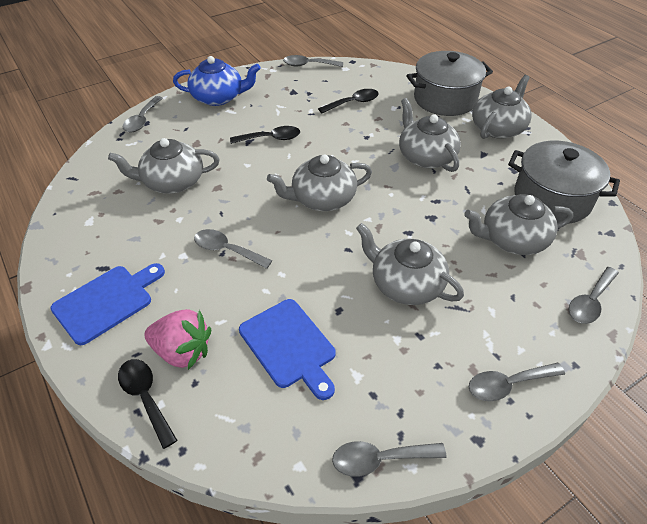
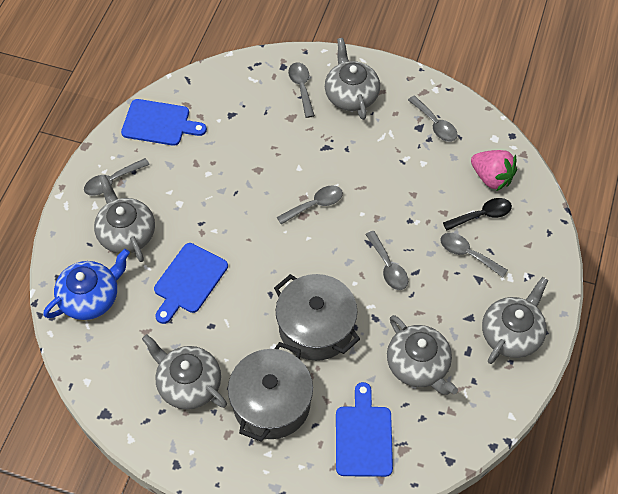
black spoon: 3 -> 1
blue cutting board: 2 -> 3
grey teapot: 6 -> 5

